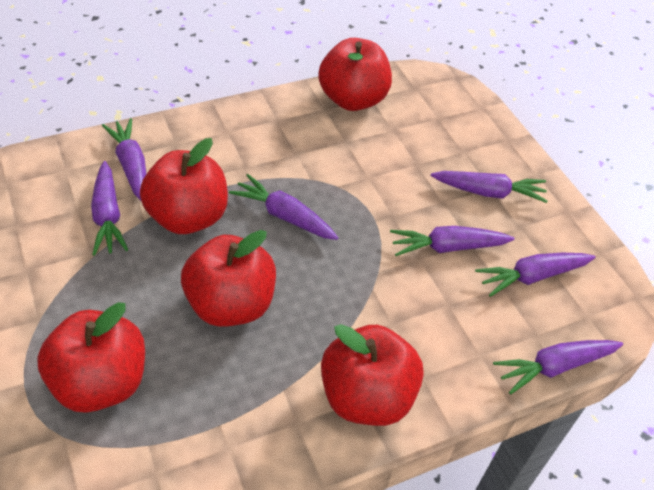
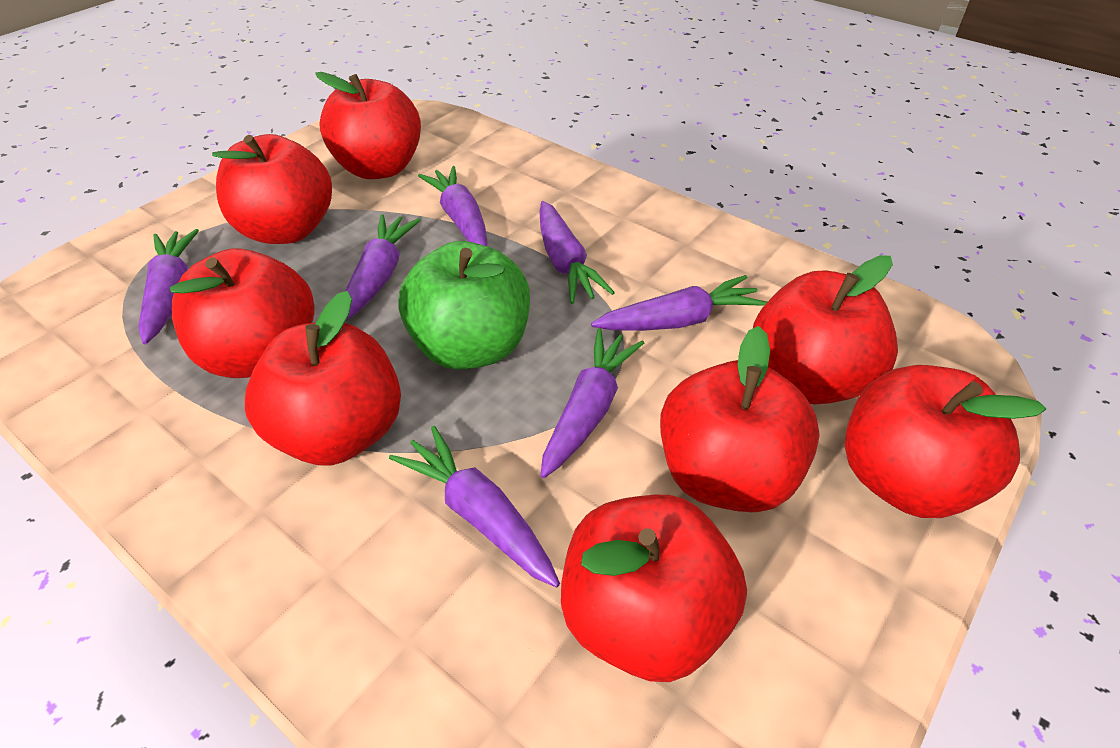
green apple: 0 -> 1
red apple: 5 -> 8

